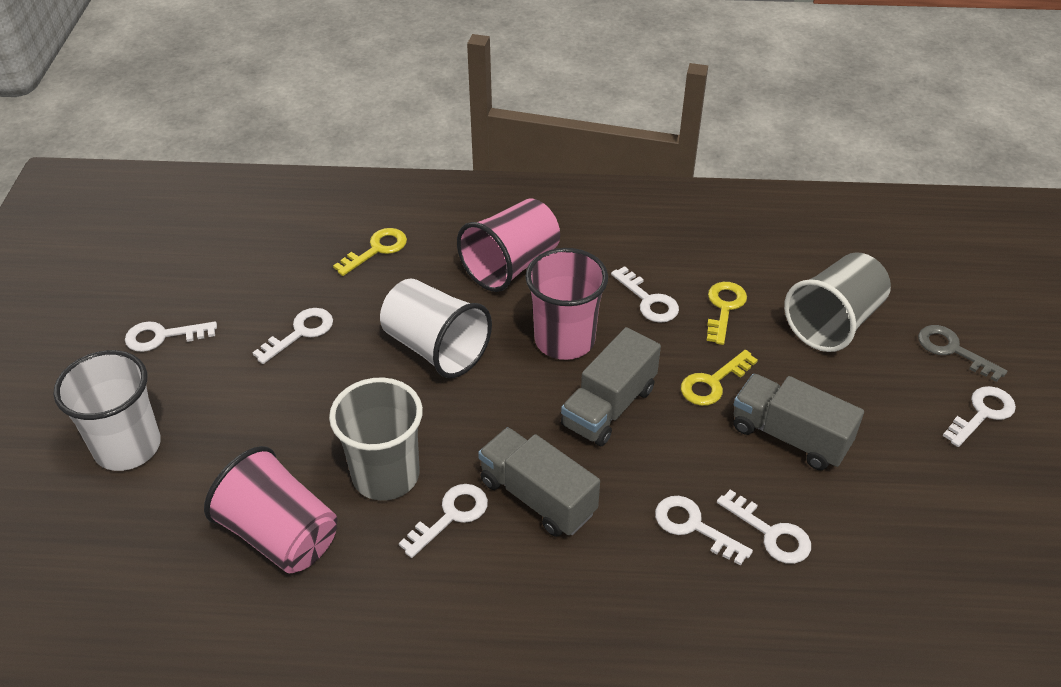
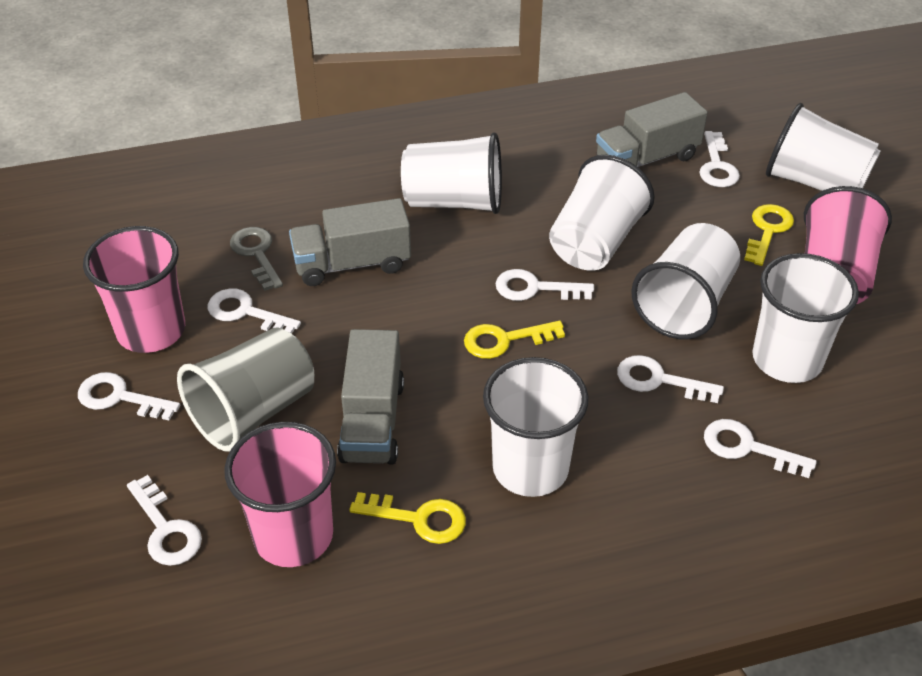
grey cup: 2 -> 1
white cup: 2 -> 6

